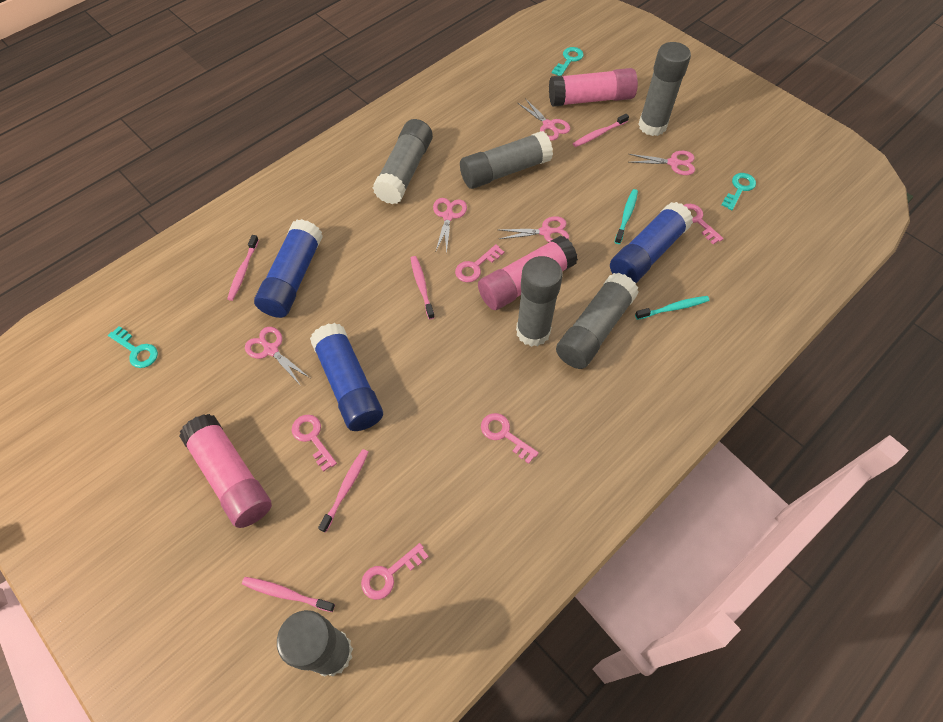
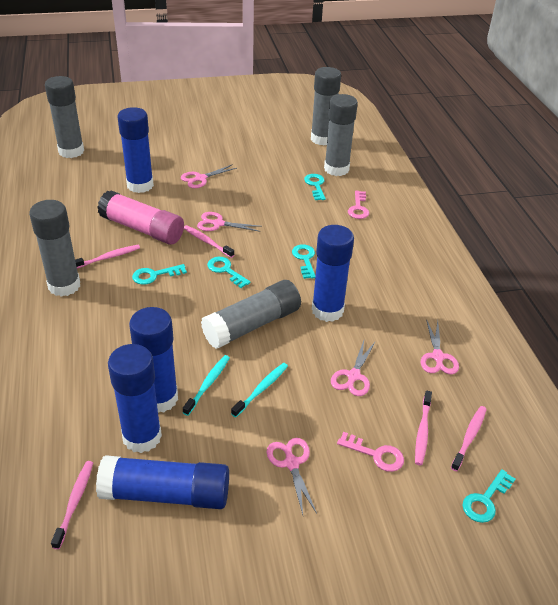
blue glue stick: 3 -> 5
grey glue stick: 6 -> 5
pink glue stick: 3 -> 1
pink key: 5 -> 2
turquoise key: 3 -> 5

